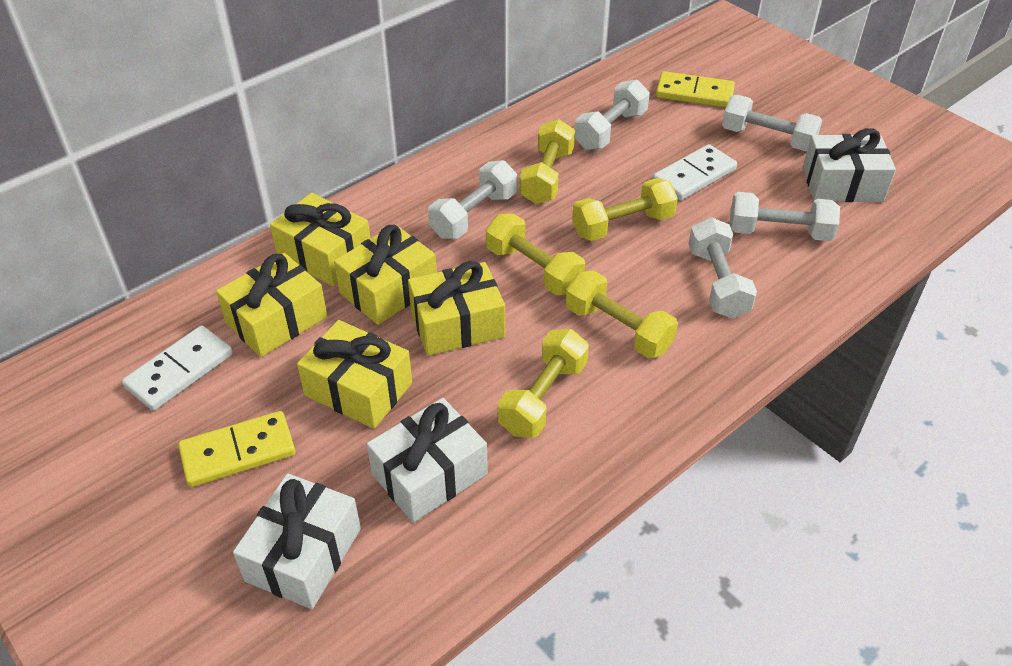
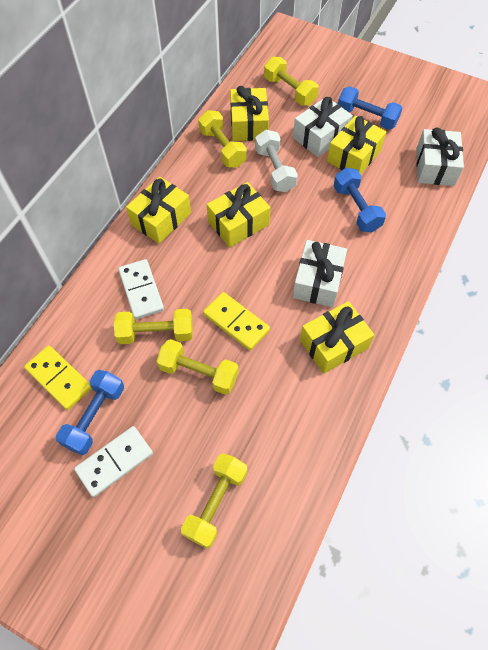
blue dumbbell: 0 -> 3
white dumbbell: 5 -> 1

